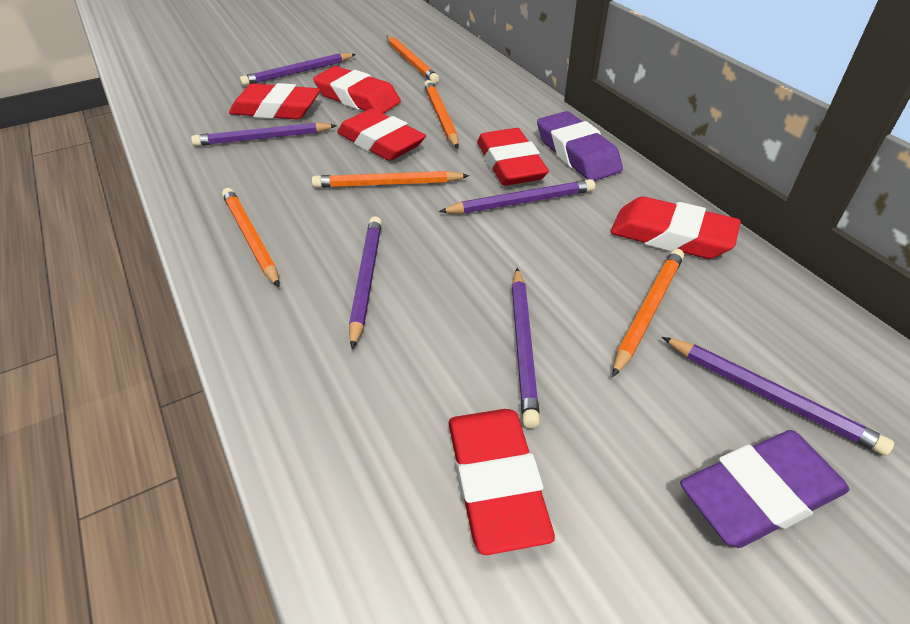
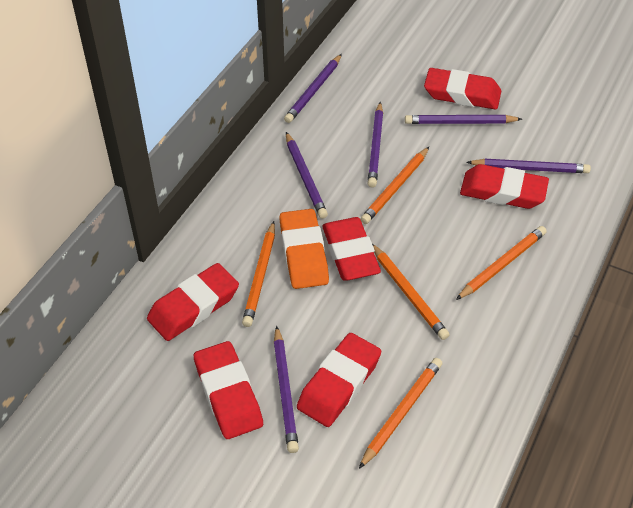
orange eraser: 0 -> 1
purple eraser: 2 -> 0

